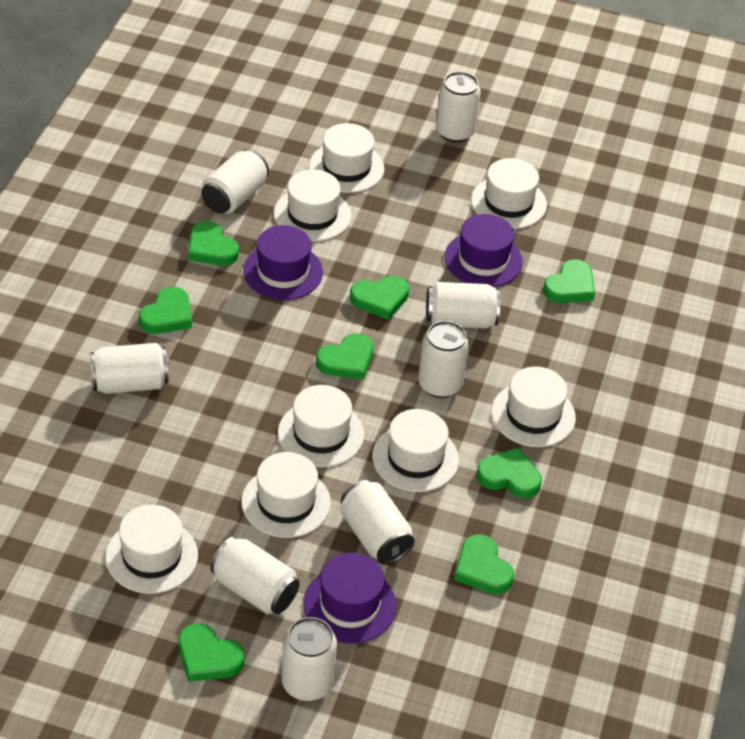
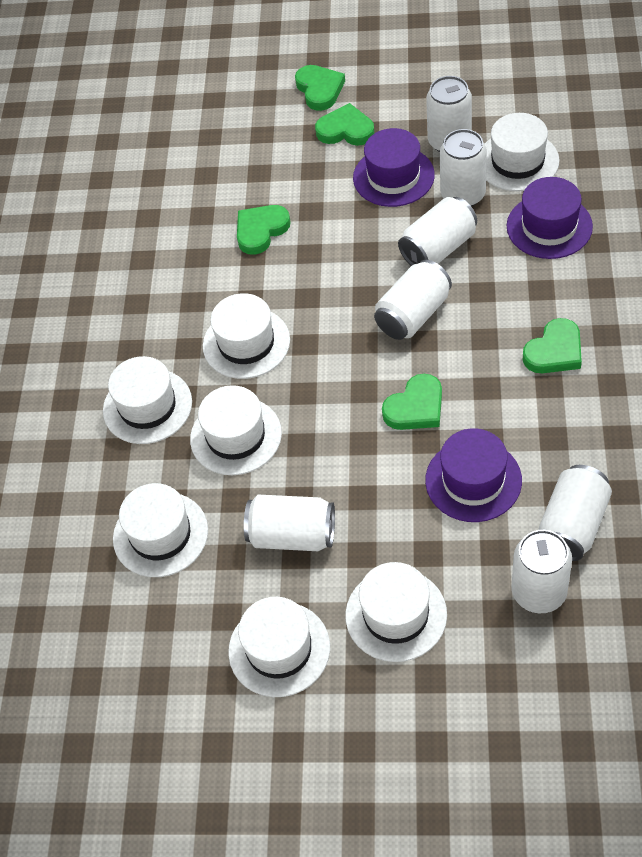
green heart: 8 -> 5
white can: 8 -> 7
white hat: 8 -> 7

